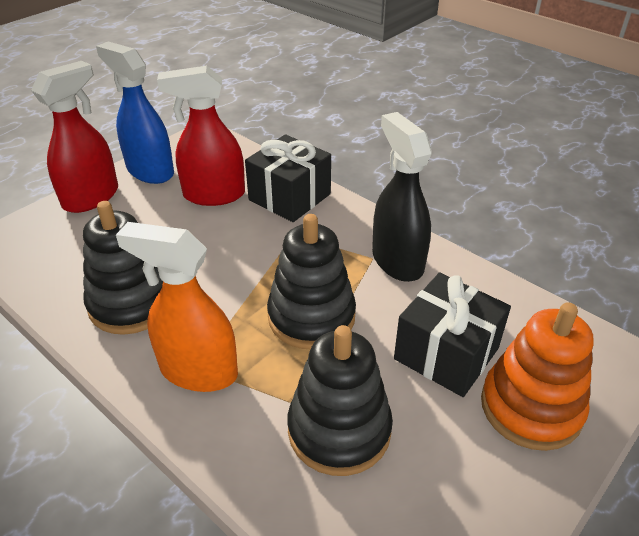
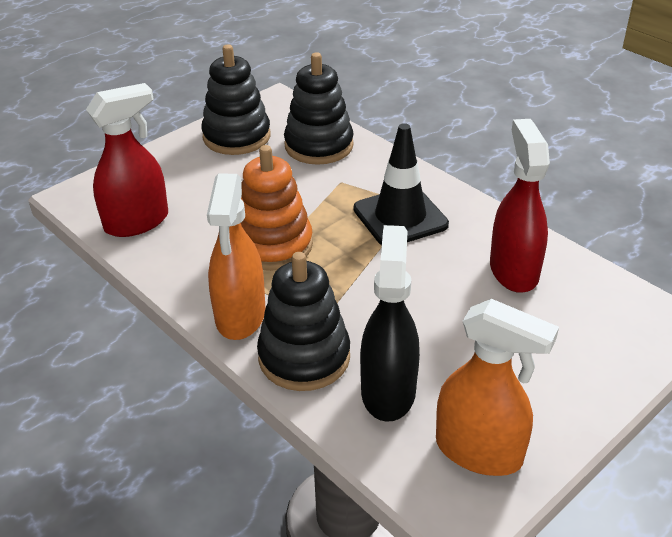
black gift: 2 -> 0
black traffic cone: 0 -> 1
blue spray bottle: 1 -> 0
orange spray bottle: 1 -> 2

